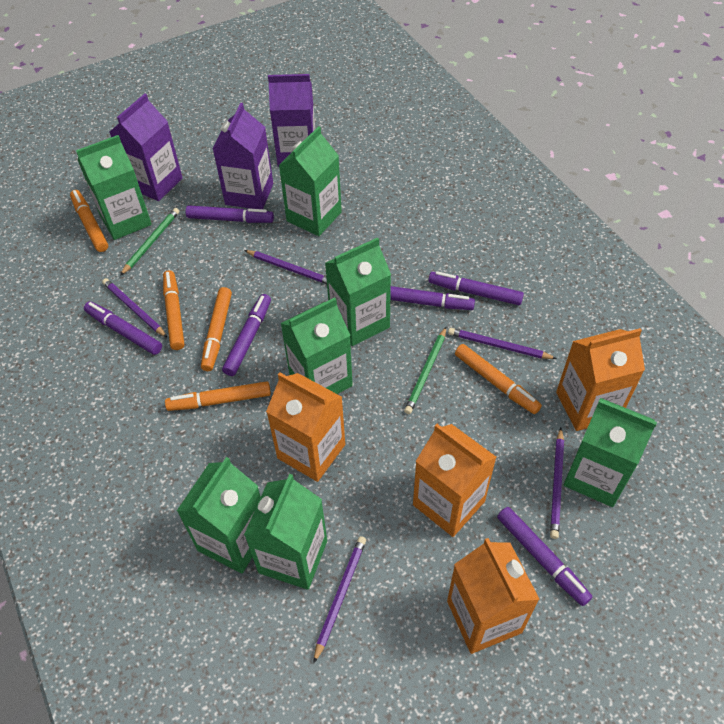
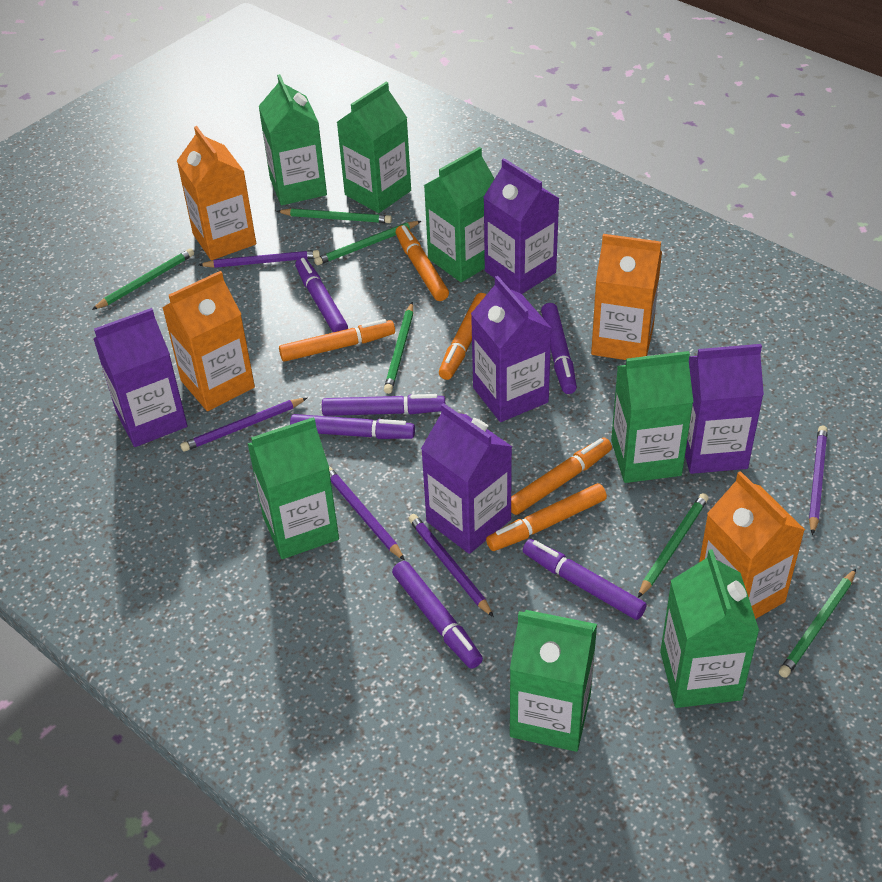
green pencil: 2 -> 6
purple carton: 3 -> 5

